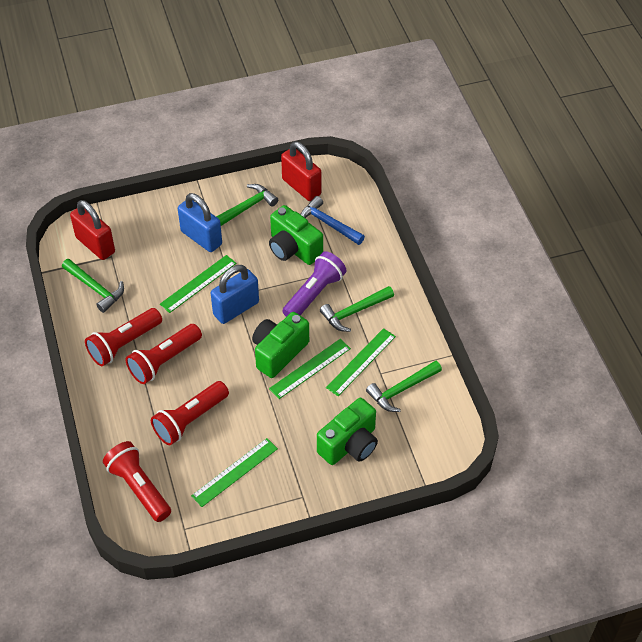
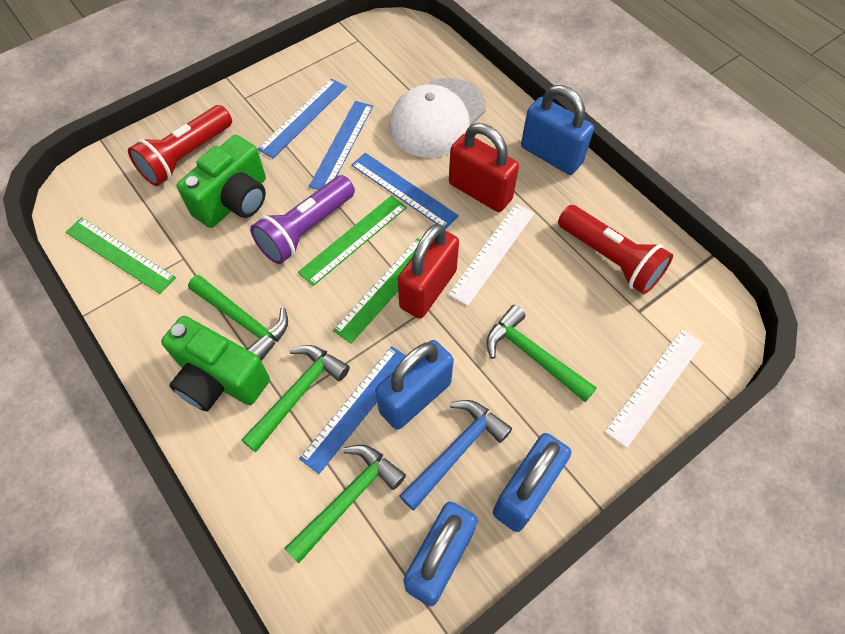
blue padlock: 2 -> 4
blue ruler: 0 -> 4
green camera: 3 -> 2
green ruler: 4 -> 3
red flashlight: 4 -> 2
white cap: 0 -> 1
white ruler: 0 -> 2

